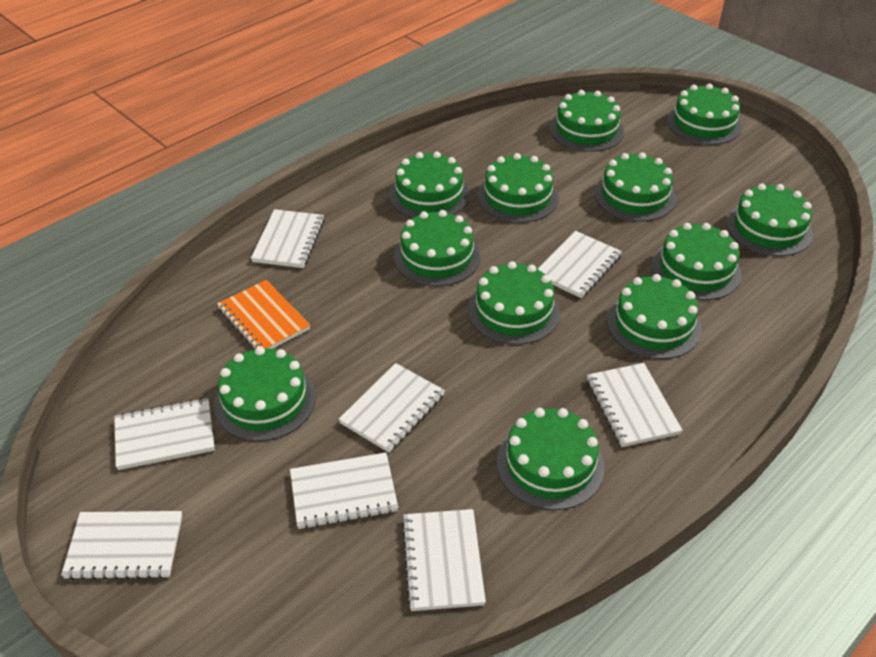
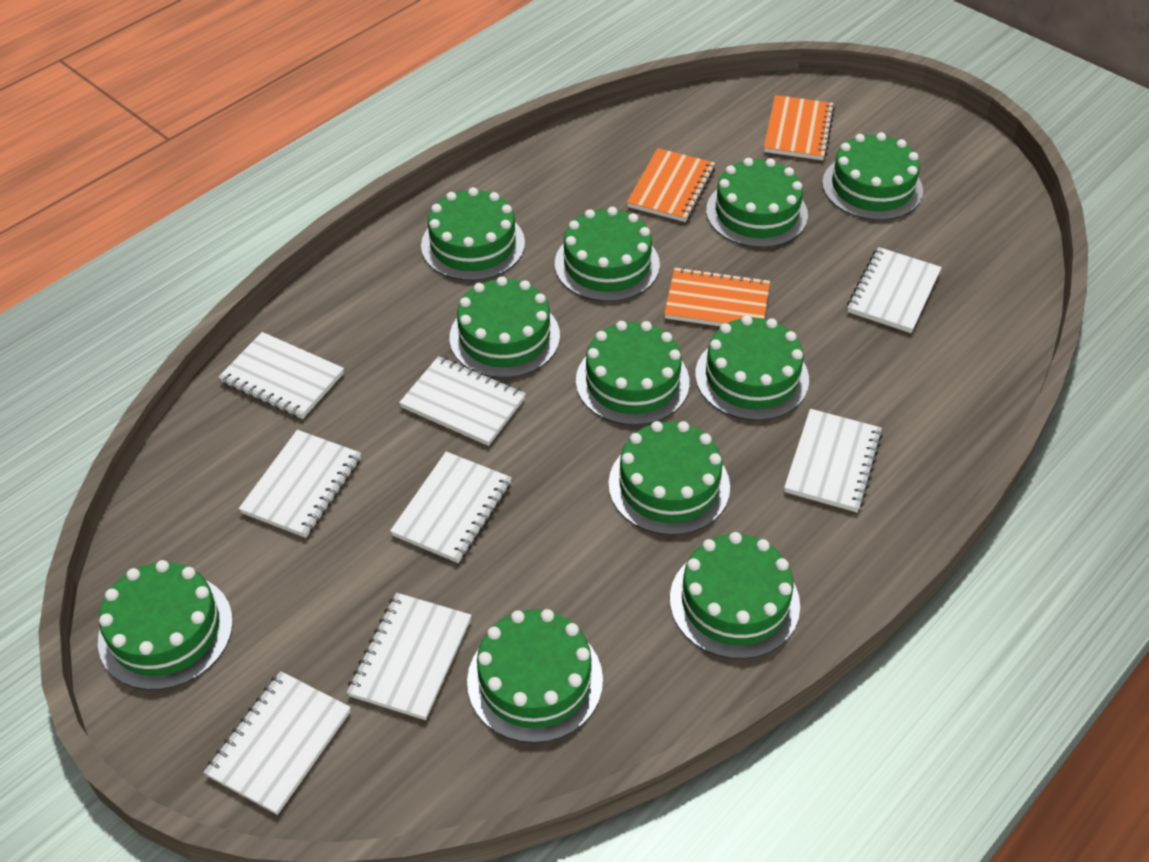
green cake: 12 -> 11
orange notebook: 1 -> 3

